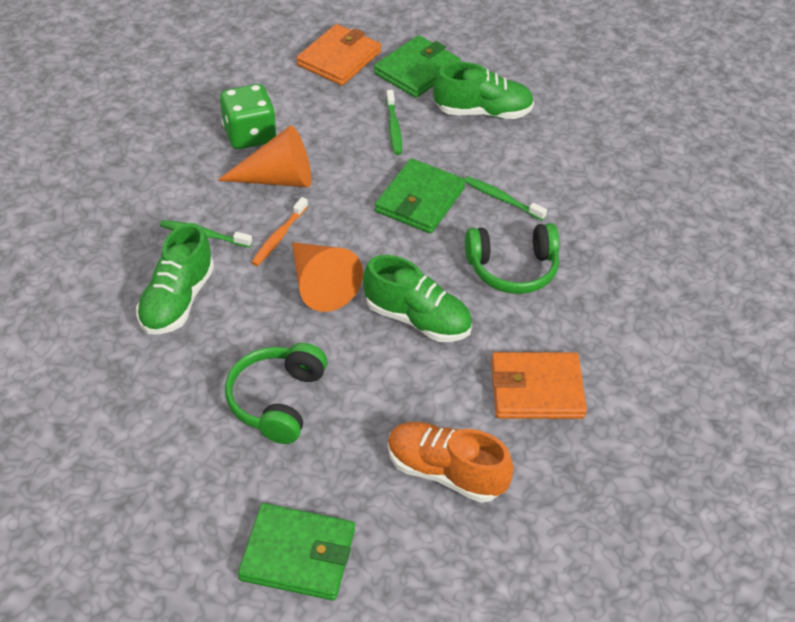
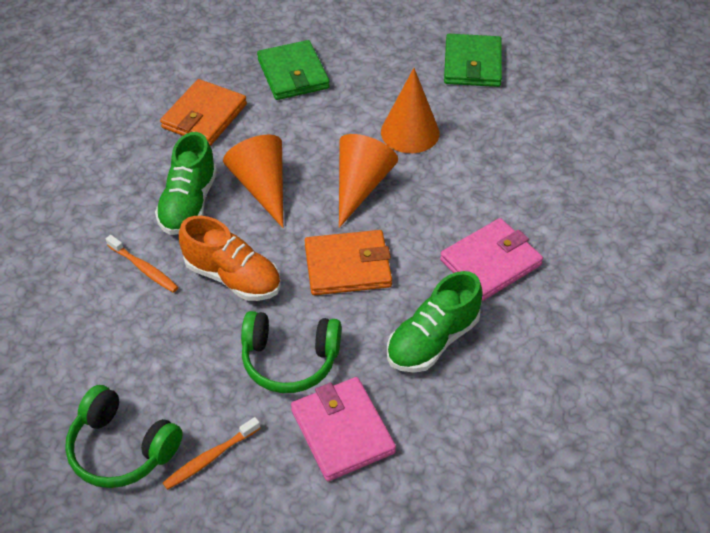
green dice: 1 -> 0
green shoe: 3 -> 2
green toothbrush: 3 -> 0
green wallet: 3 -> 2
orange cone: 2 -> 3
orange toothbrush: 1 -> 2
pink wallet: 0 -> 2

